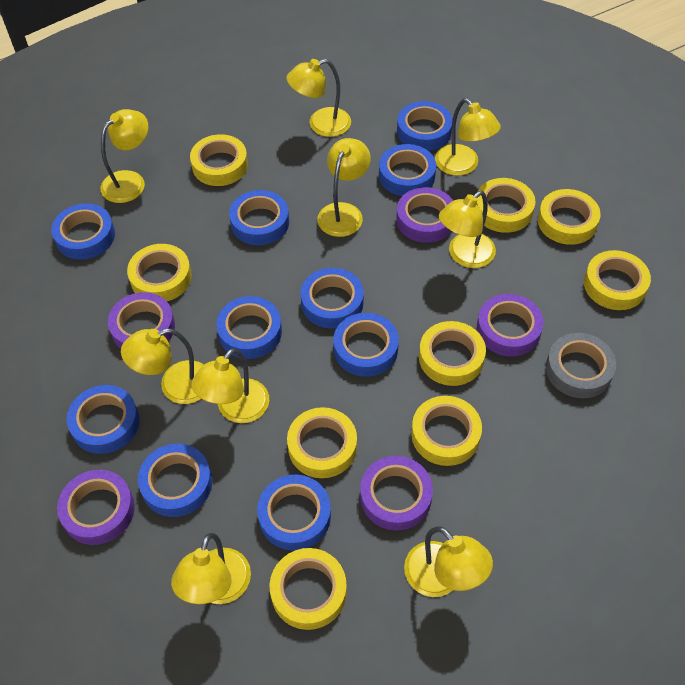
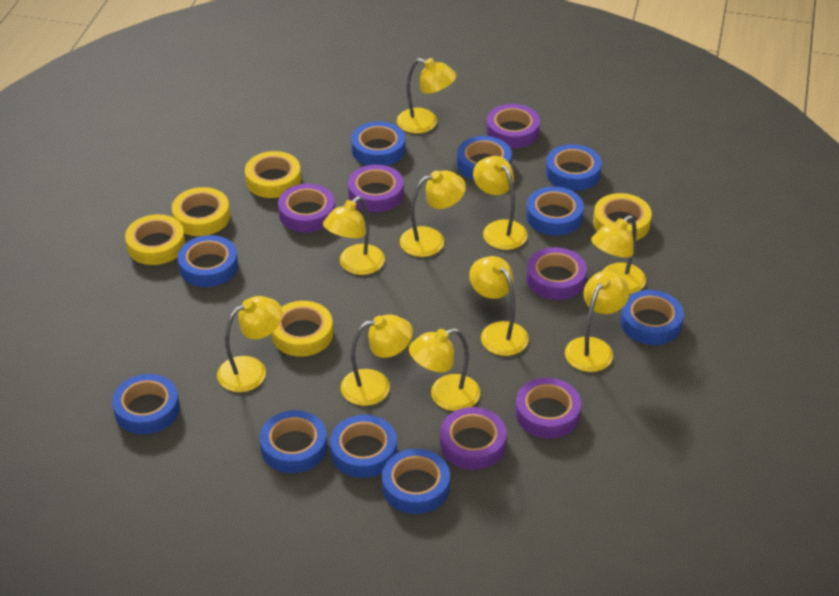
grey tape: 1 -> 0
purple tape: 5 -> 6
yellow lamp: 9 -> 10
yellow tape: 9 -> 5

